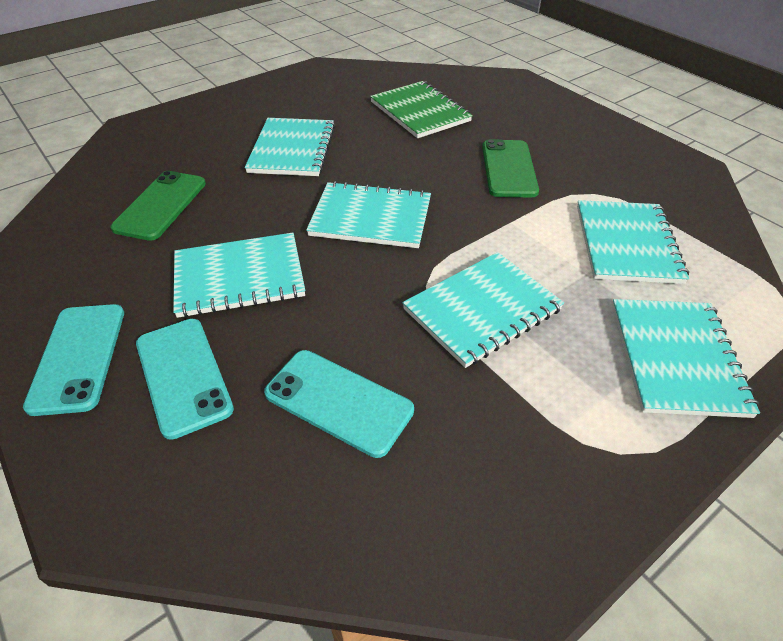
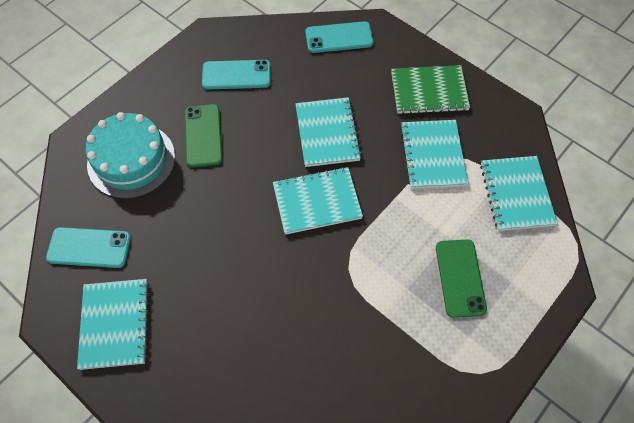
turquoise cake: 0 -> 1
turquoise notebook: 6 -> 5

